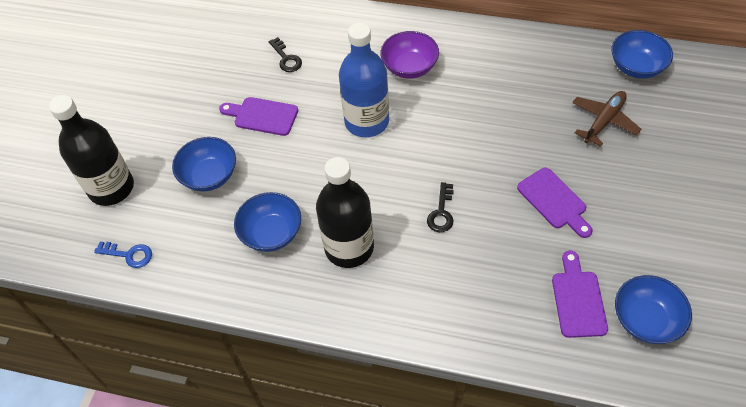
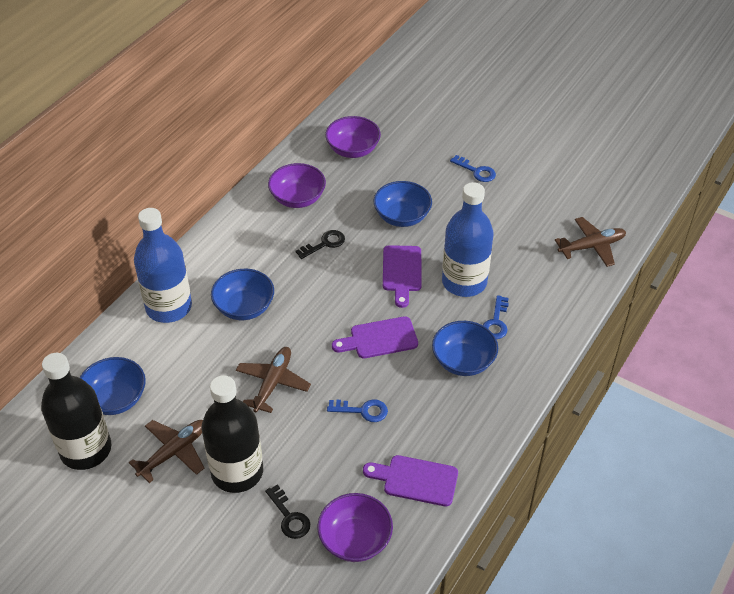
blue bottle: 1 -> 2
blue key: 1 -> 3
brown plane: 1 -> 3
purple bowl: 1 -> 3

